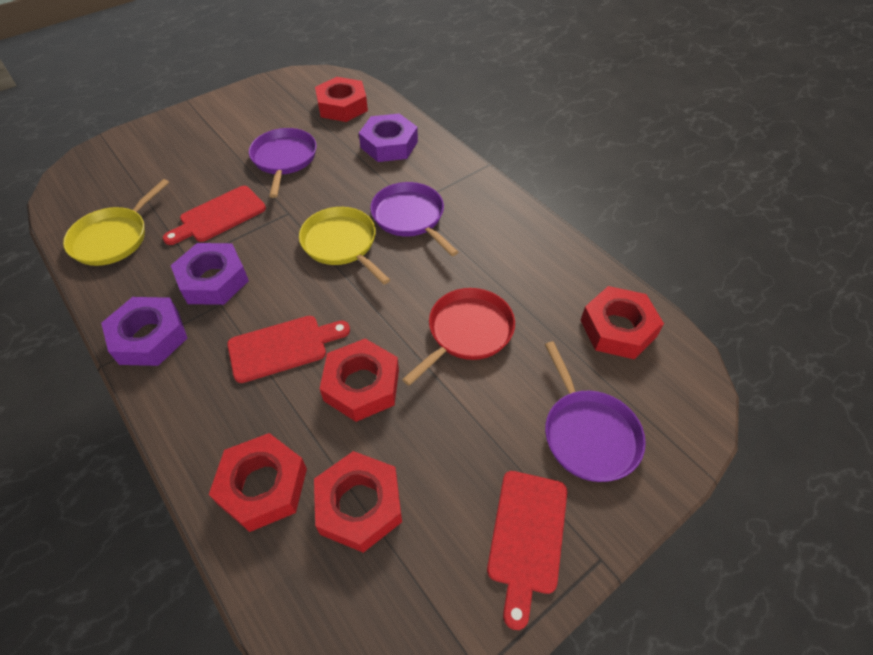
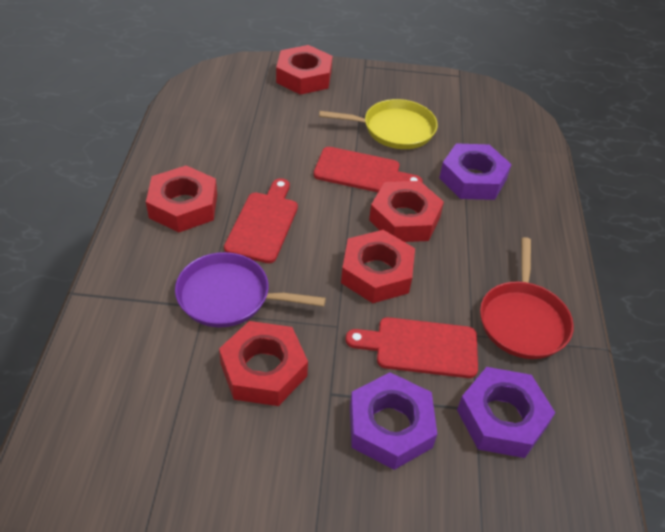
purple pan: 3 -> 1
yellow pan: 2 -> 1

